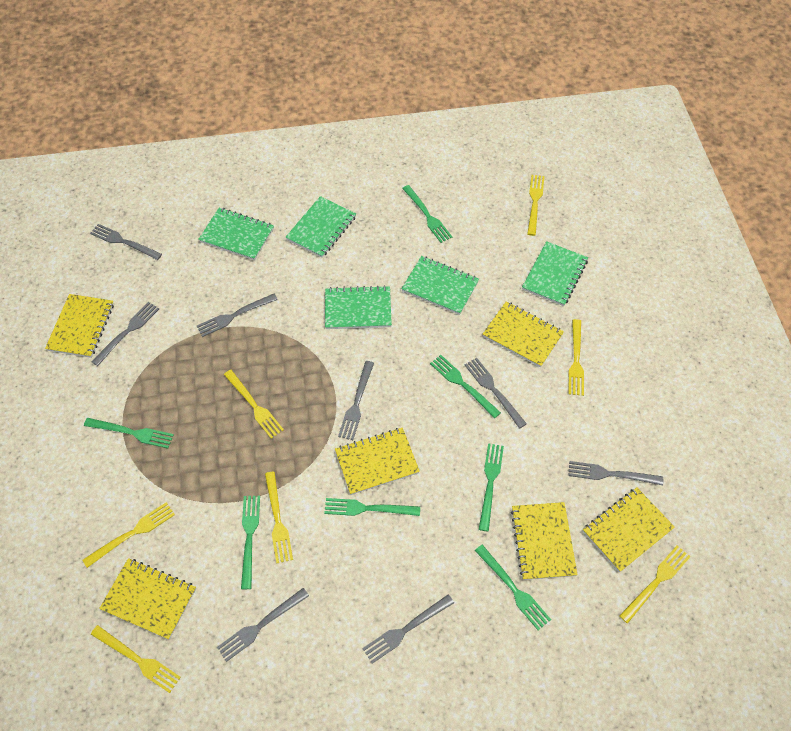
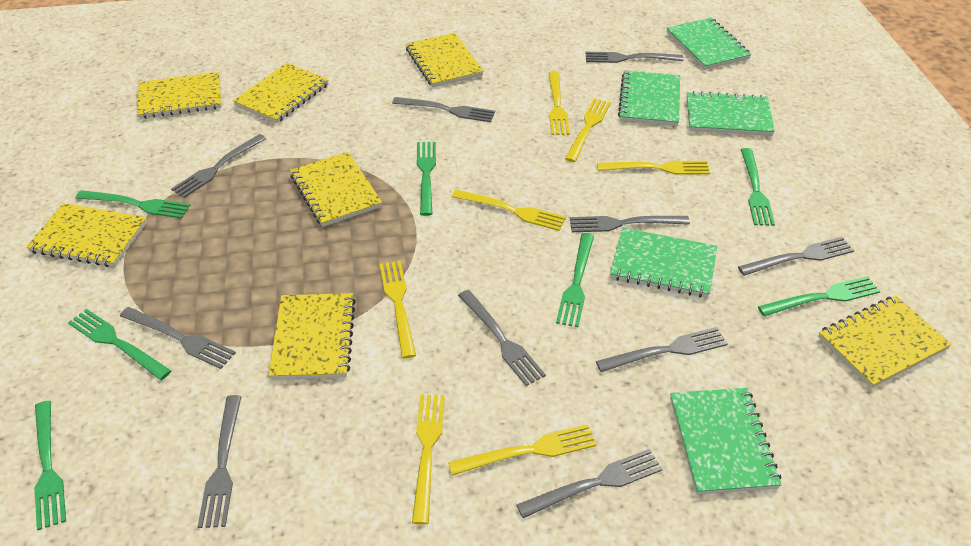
grey fork: 8 -> 10
yellow notebook: 6 -> 7

